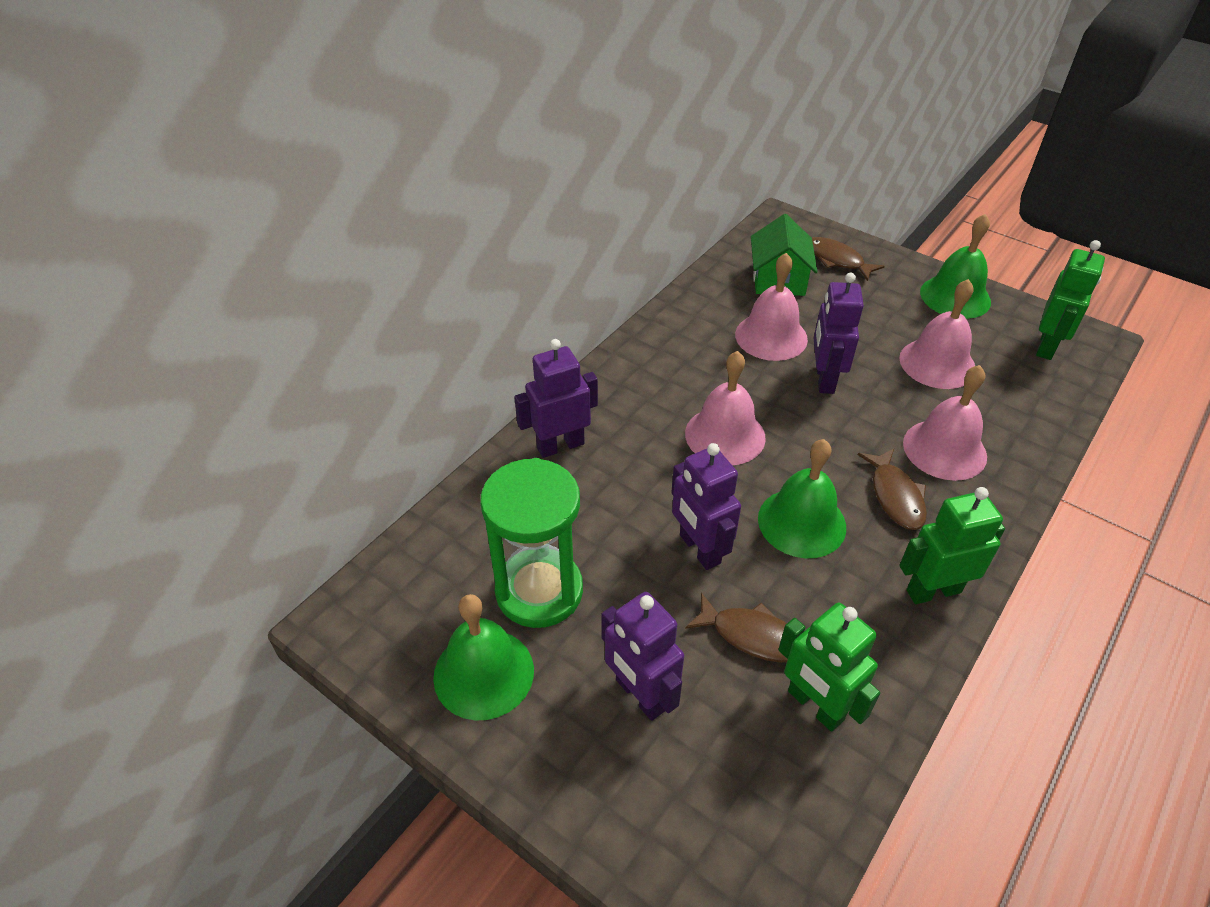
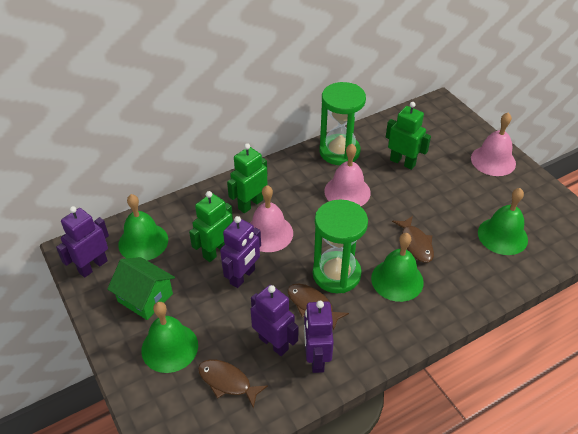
green bell: 3 -> 4
green hourglass: 1 -> 2
pink bell: 4 -> 3

